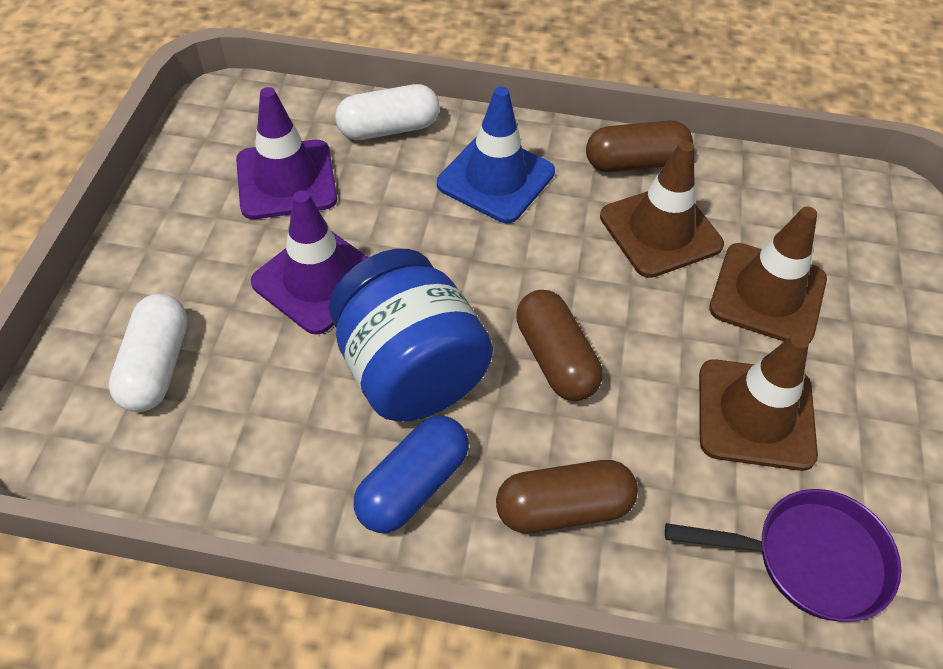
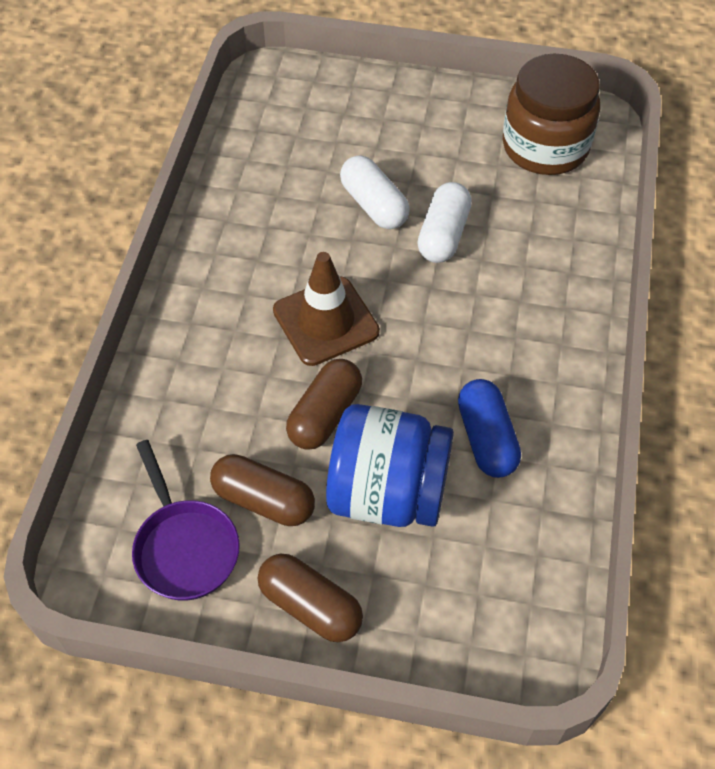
blue traffic cone: 1 -> 0
brown jar: 0 -> 1
brown traffic cone: 3 -> 1
purple traffic cone: 2 -> 0

